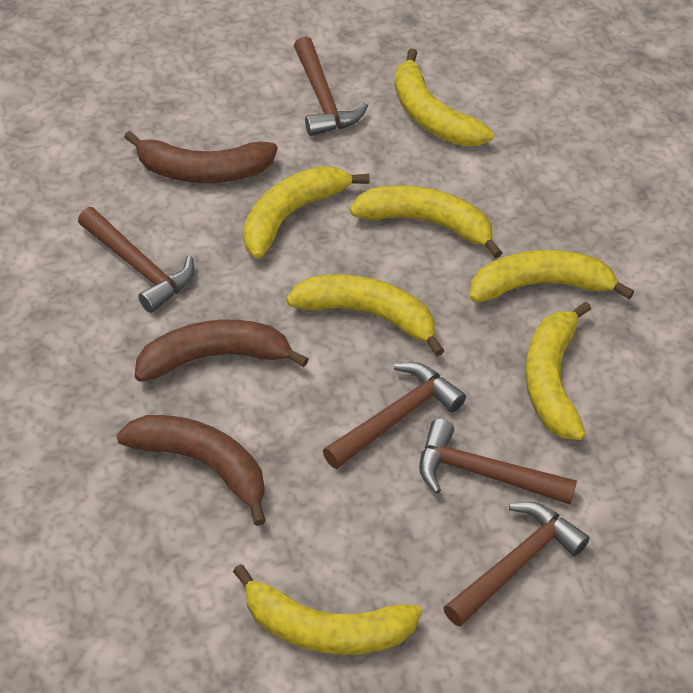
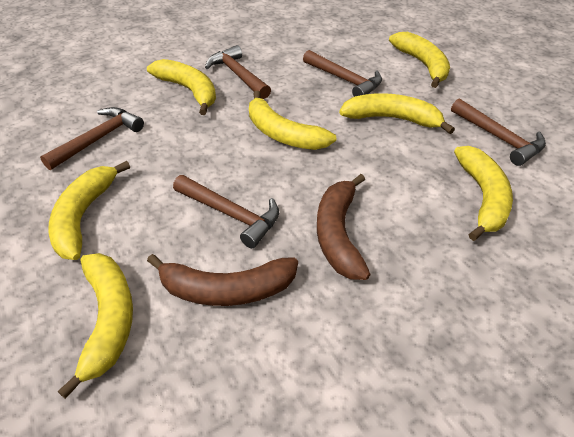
brown banana: 3 -> 2

